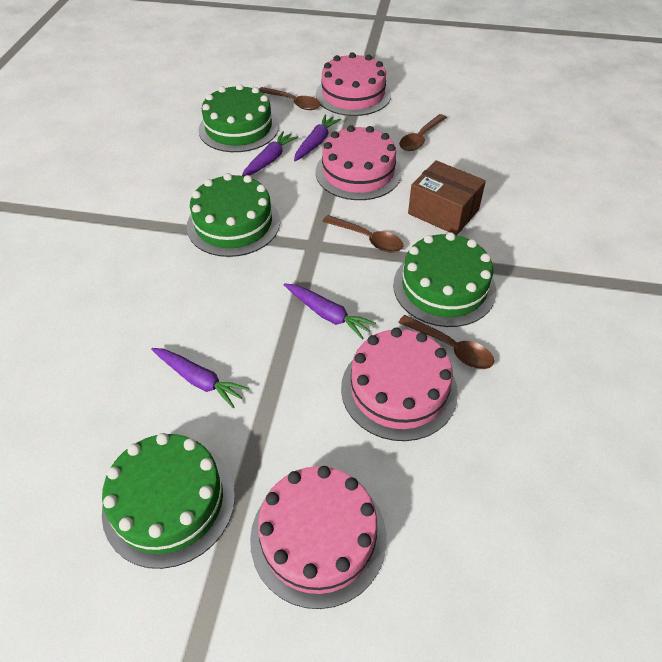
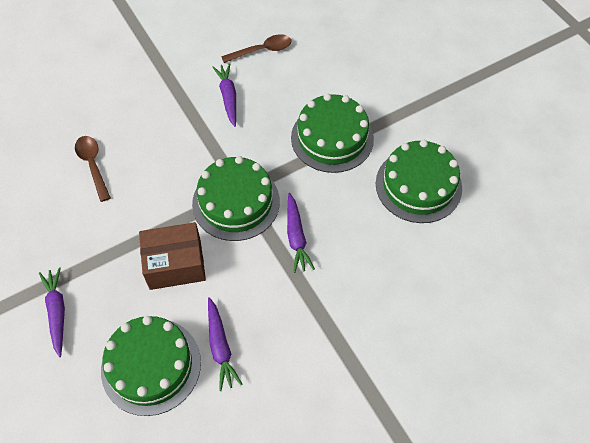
brown spoon: 4 -> 2
pink cake: 4 -> 0

